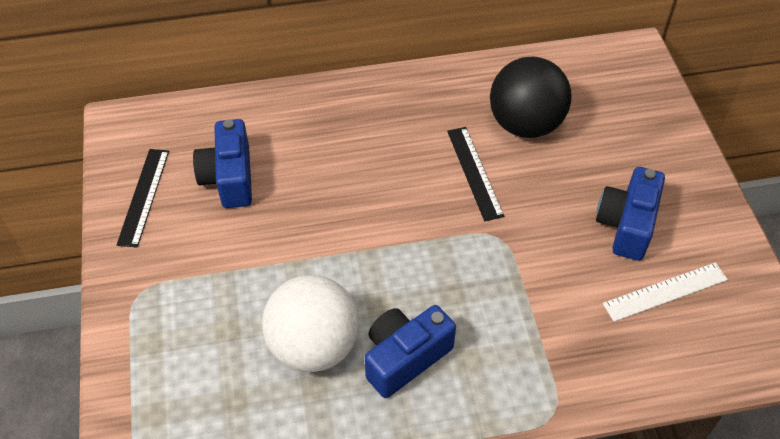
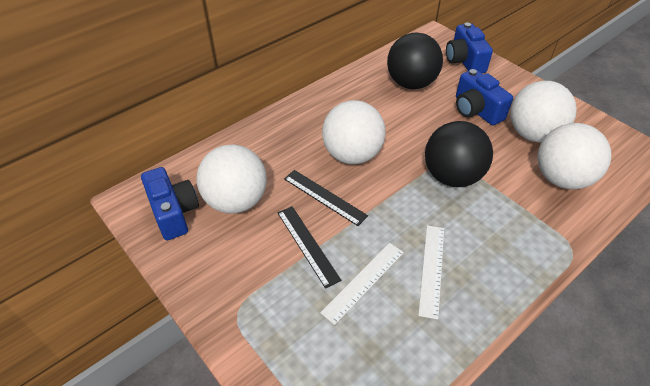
black ball: 1 -> 2
white ball: 1 -> 4
white ruler: 1 -> 2

